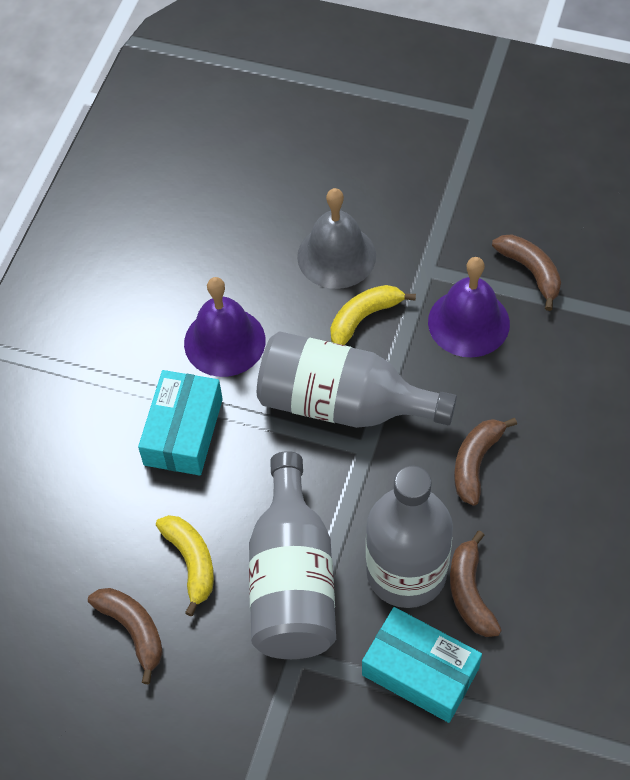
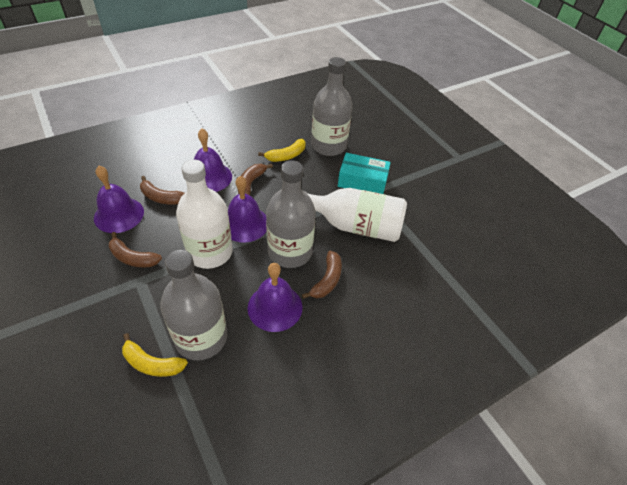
grey bell: 1 -> 0
purple bell: 2 -> 4
turquoise box: 2 -> 1
white bottle: 0 -> 2

